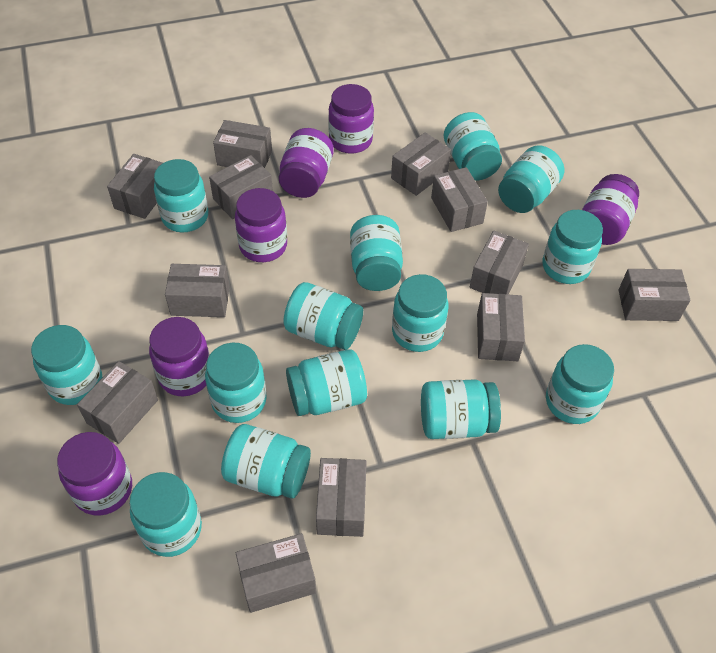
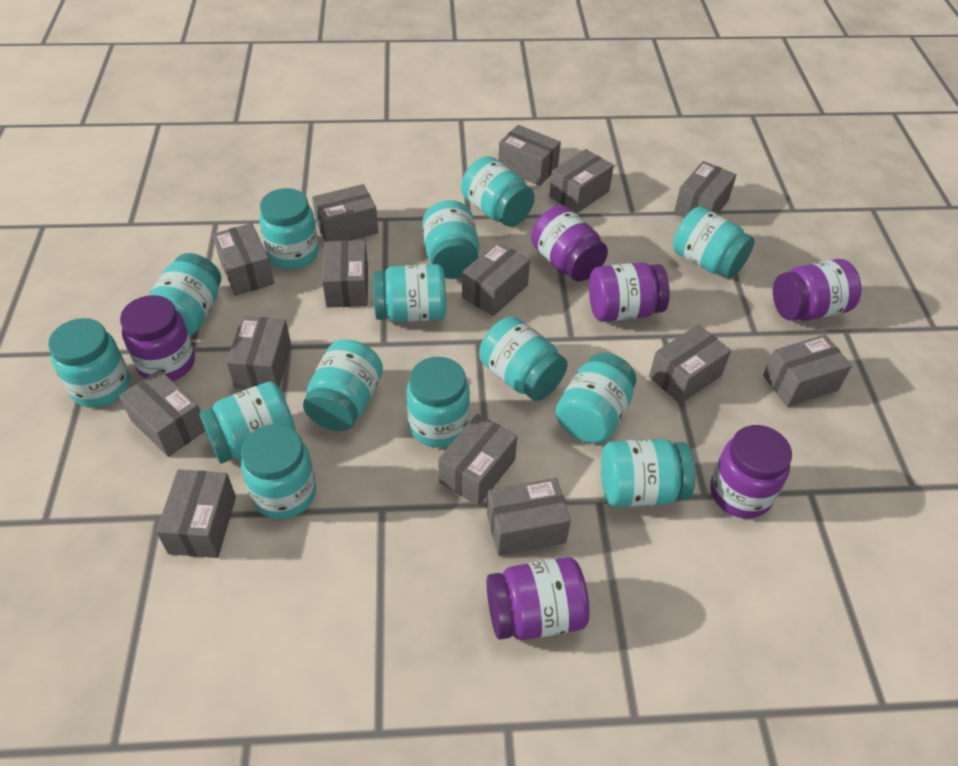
grey box: 12 -> 14

